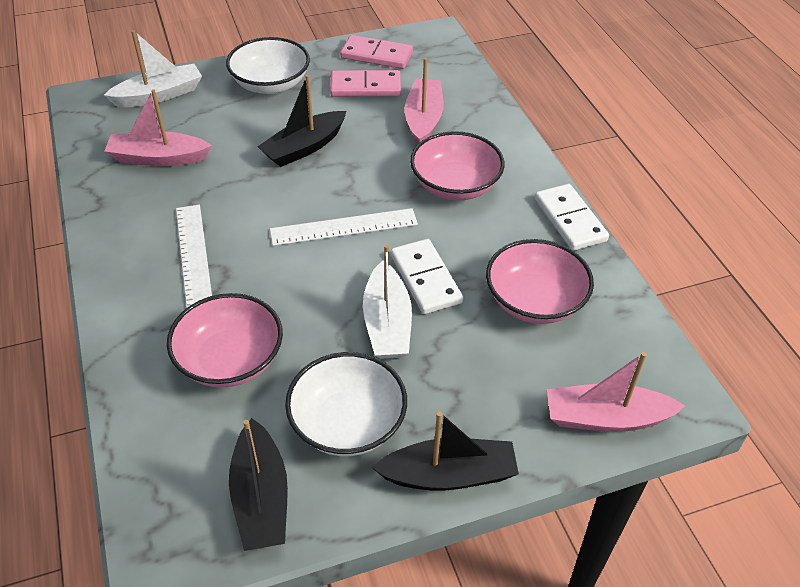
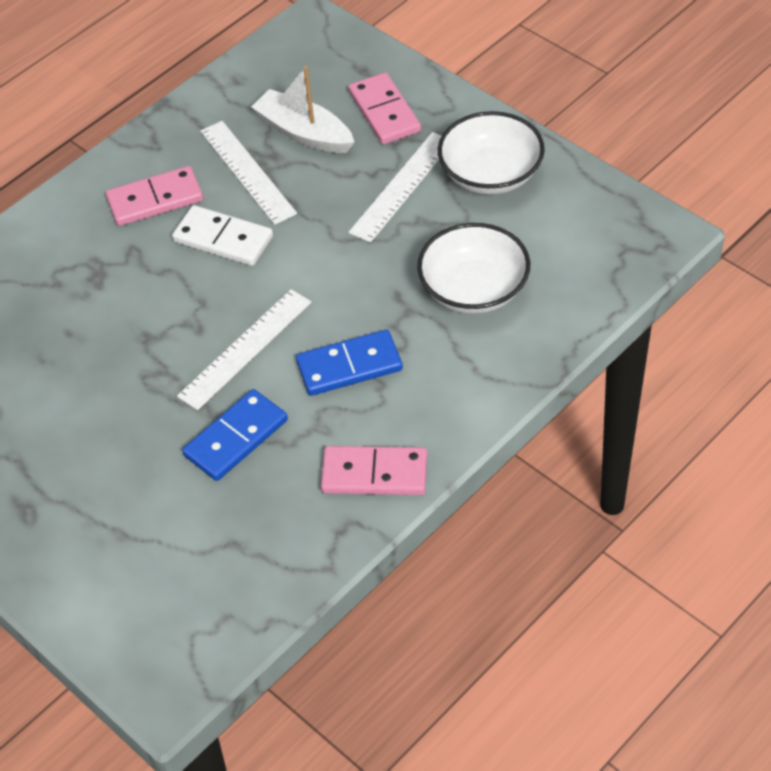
black boat: 3 -> 0
blue domino: 0 -> 2
pink boat: 3 -> 0
pink bowl: 3 -> 0
pink domino: 2 -> 3
white boat: 2 -> 1
white domino: 2 -> 1
white ruler: 2 -> 3

